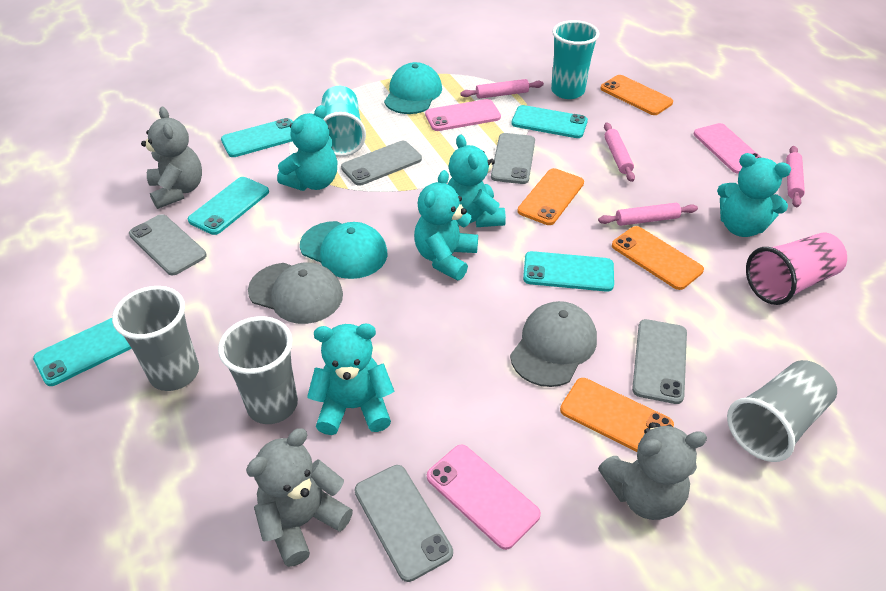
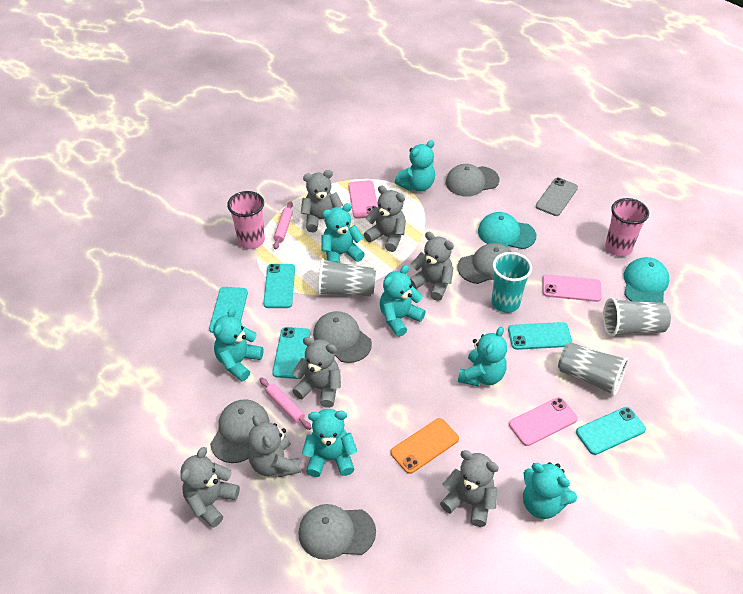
grey cap: 2 -> 5
grey phone: 5 -> 1
grey teddy bear: 3 -> 7
orange phone: 4 -> 1
pink cup: 1 -> 2
pink rolling pin: 4 -> 2
turquoise cup: 2 -> 1
turquoise teddy bear: 5 -> 7

